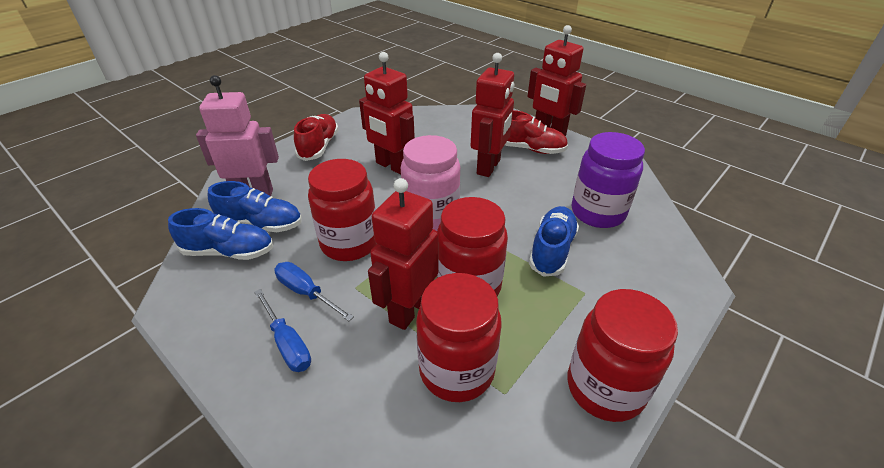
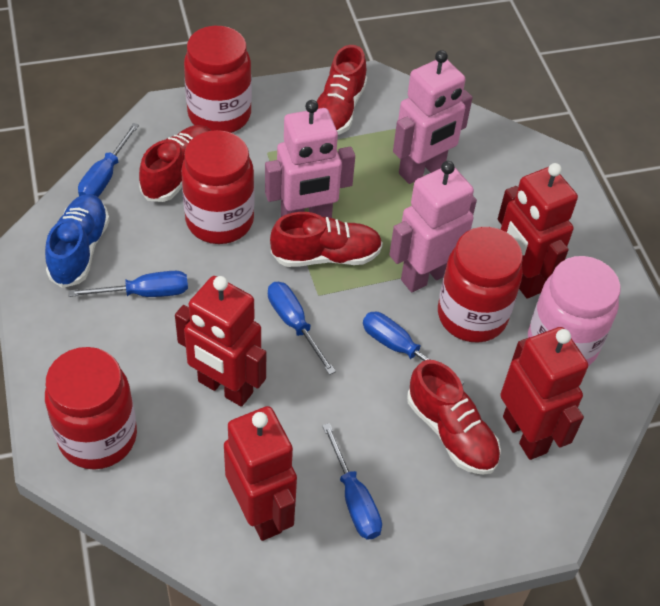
blue screwdriver: 2 -> 5
blue shoe: 3 -> 1
pink robot: 1 -> 3
purple jar: 1 -> 0
red shoe: 2 -> 4

